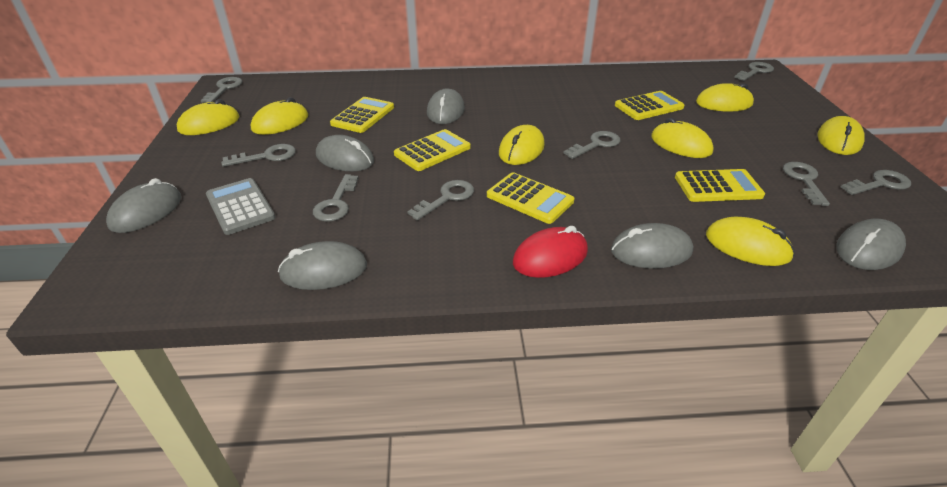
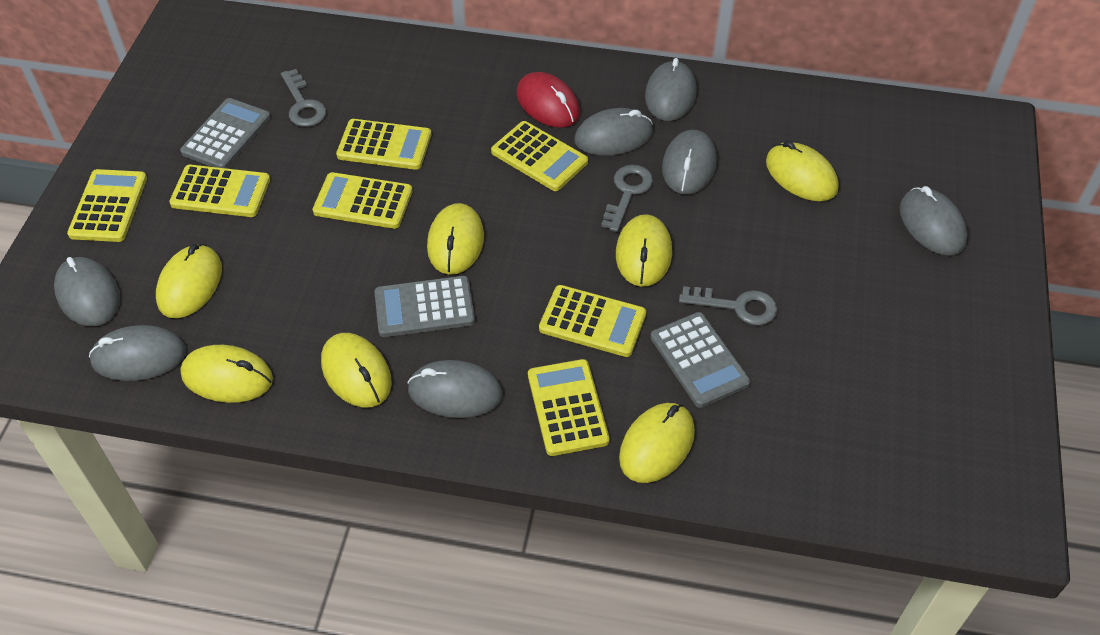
grey calculator: 1 -> 3
grey key: 8 -> 3
grey mouse: 6 -> 7
yellow calculator: 5 -> 7

